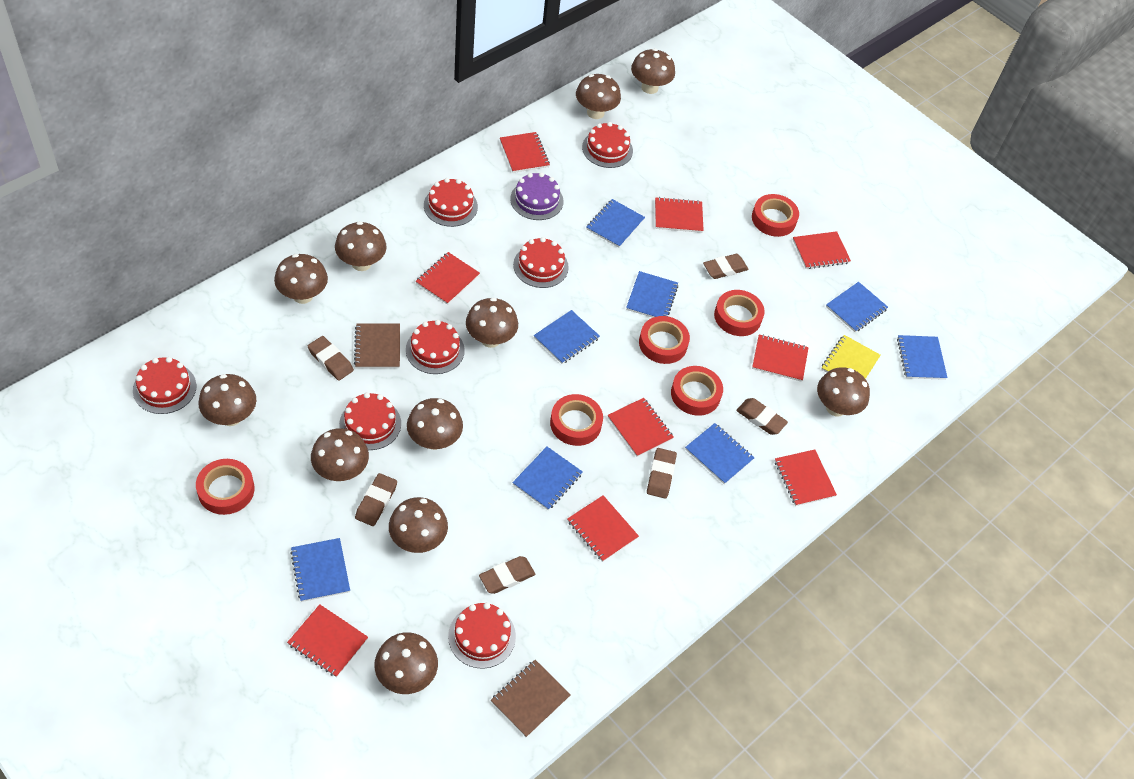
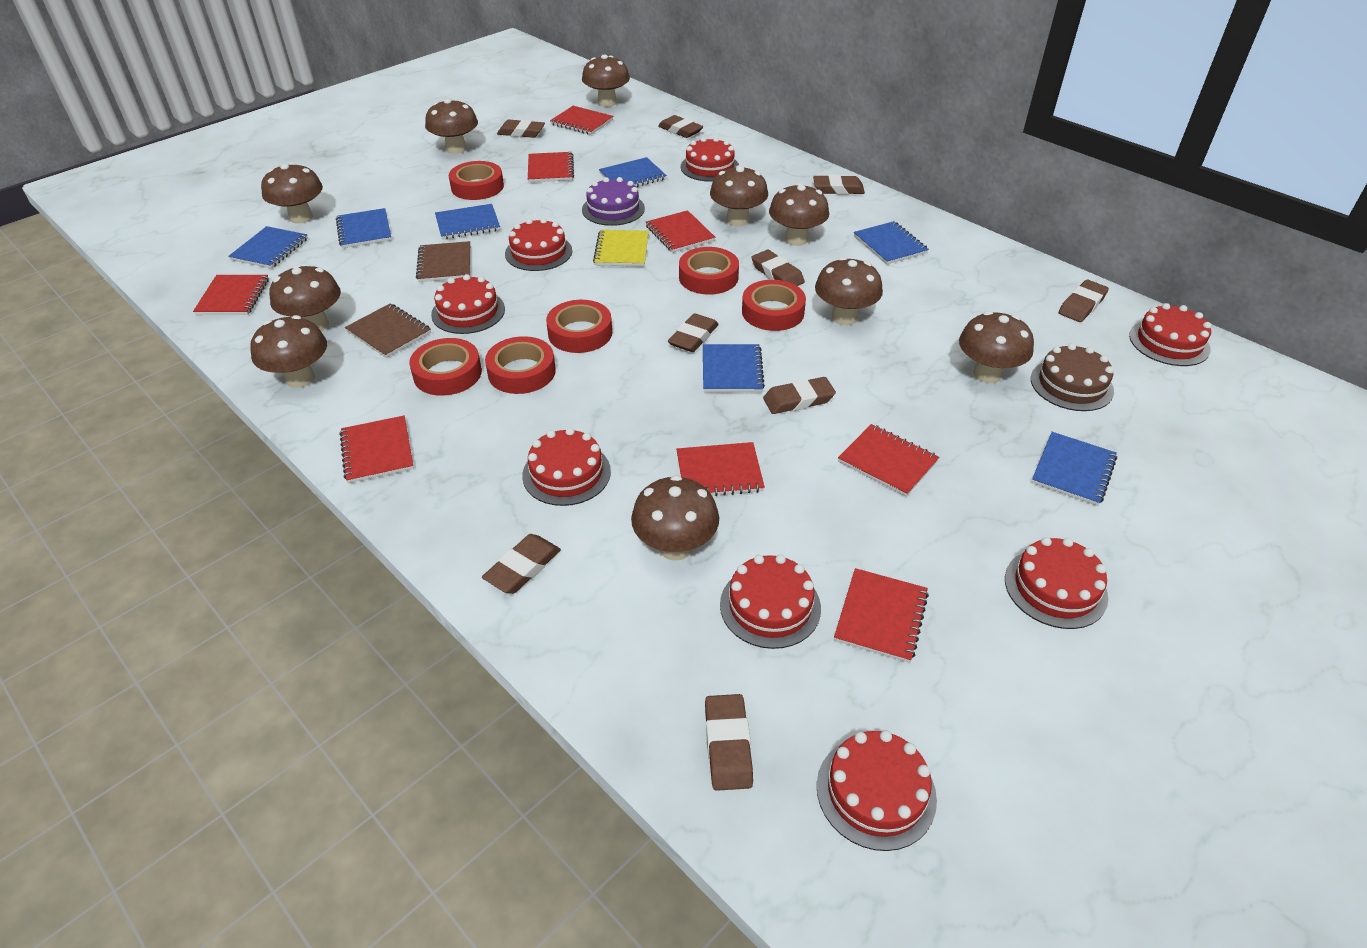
blue notebook: 8 -> 7
brown cake: 0 -> 1
brown eraser: 6 -> 9
brown mushroom: 11 -> 10
red cake: 7 -> 8
red notebook: 9 -> 8

